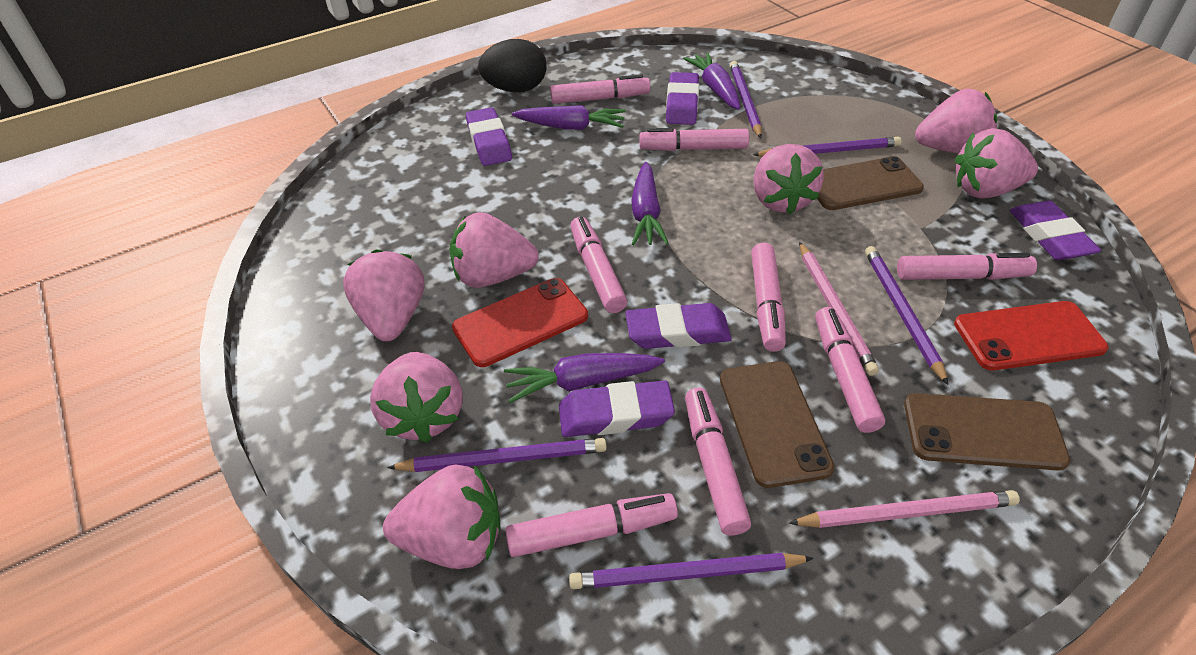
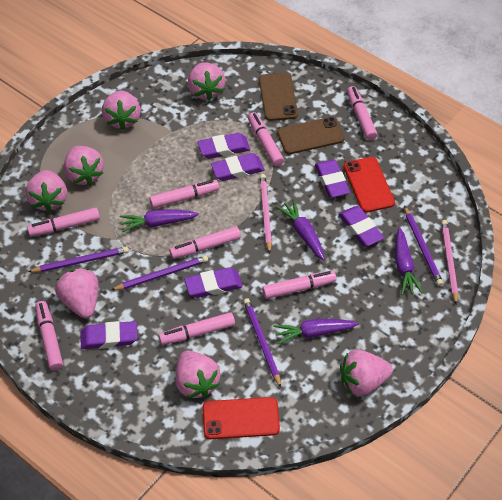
black egg: 1 -> 0
brown phone: 3 -> 2
purple eraser: 5 -> 6
purple pencil: 5 -> 4

